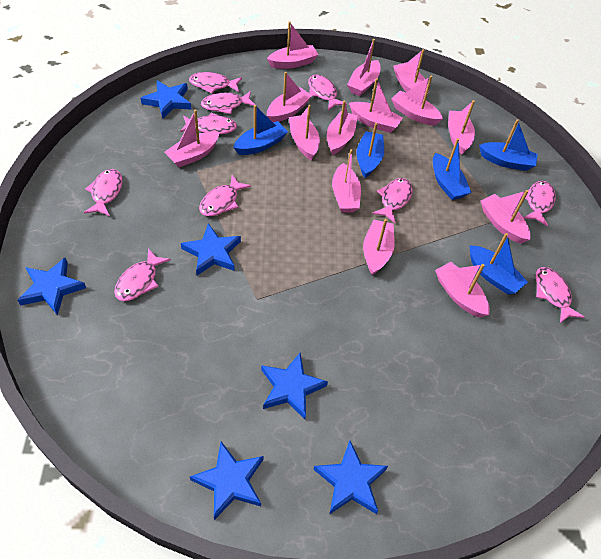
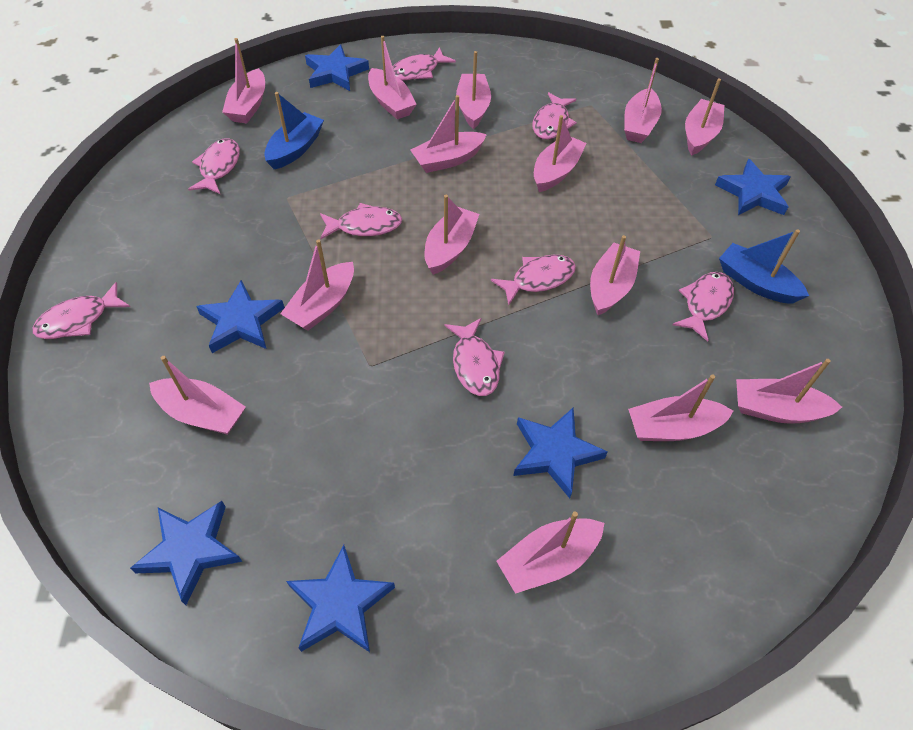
blue boat: 5 -> 2
pink fish: 10 -> 8

